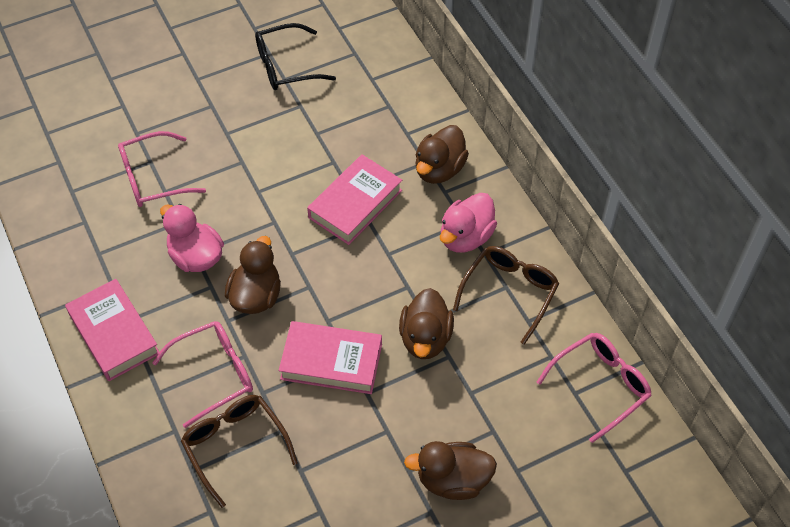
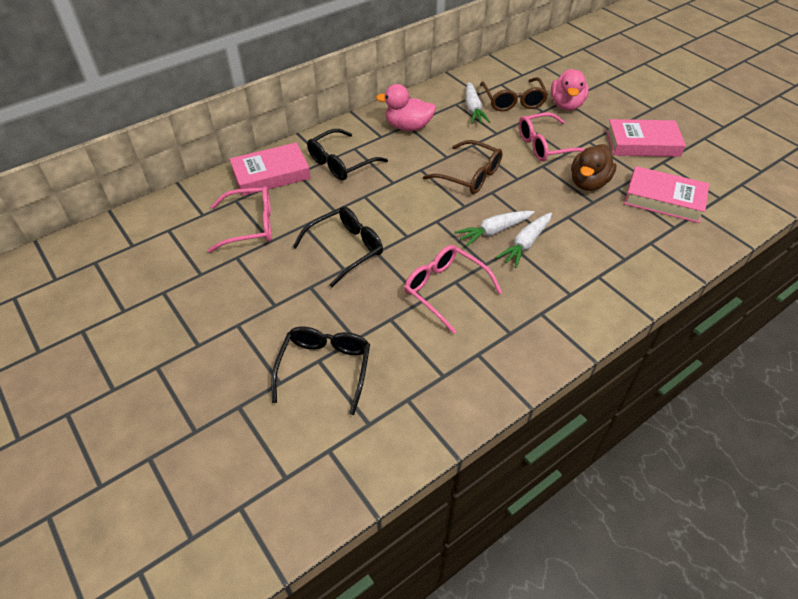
black glasses: 1 -> 3
brown duck: 4 -> 1
white carrot: 0 -> 3

